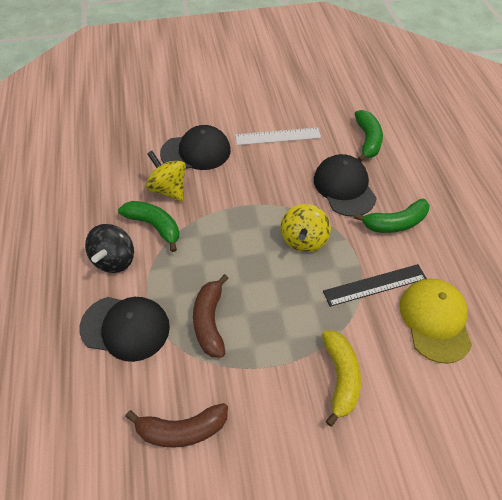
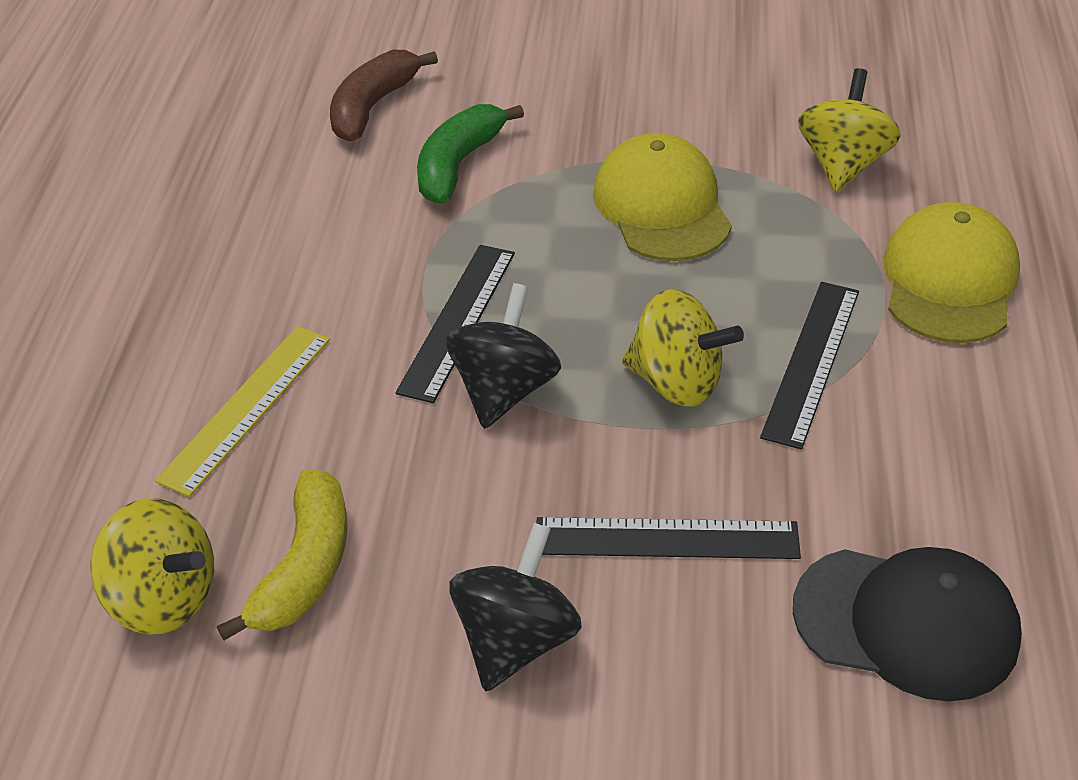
black cap: 3 -> 1
black ruler: 1 -> 3
black spinning top: 1 -> 2
brown banana: 2 -> 1
green banana: 3 -> 1
white ruler: 1 -> 0
yellow cap: 1 -> 2
yellow ruler: 0 -> 1
yellow spinning top: 2 -> 3

